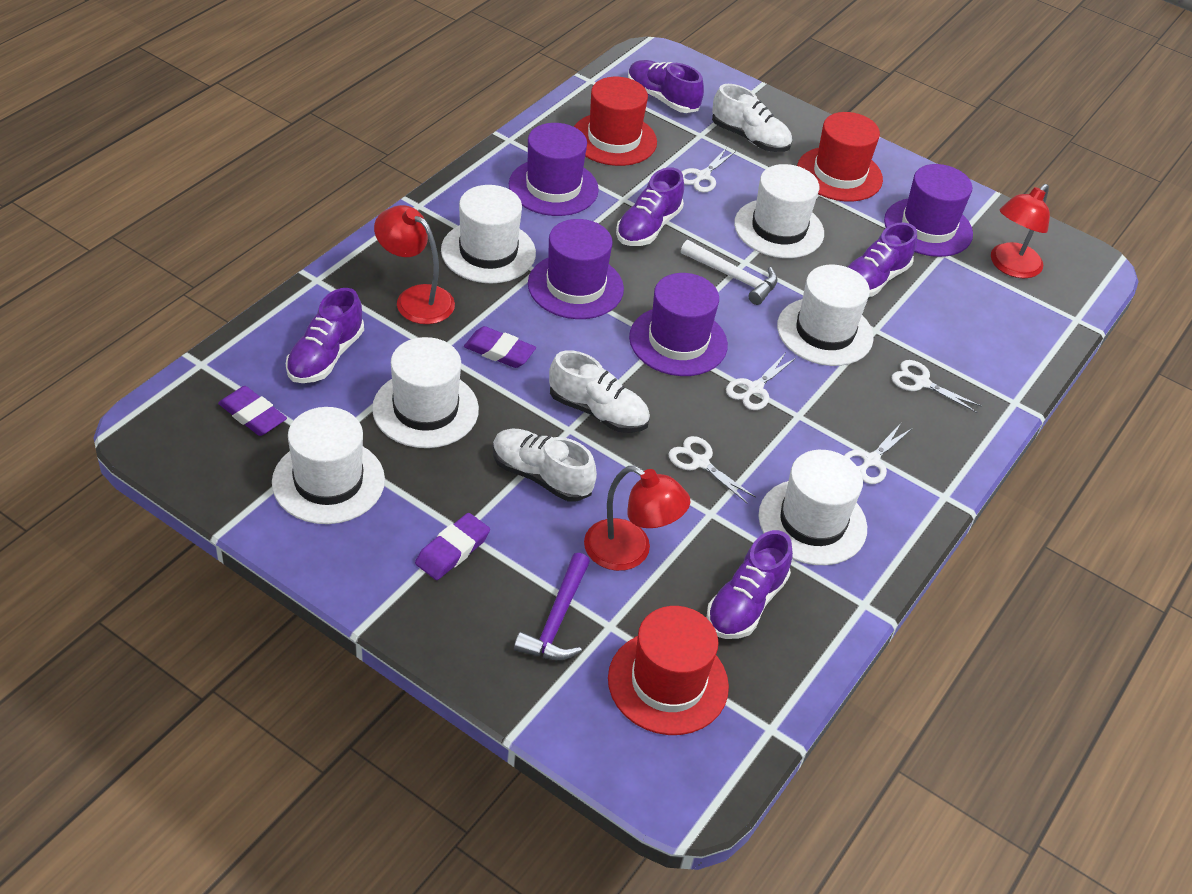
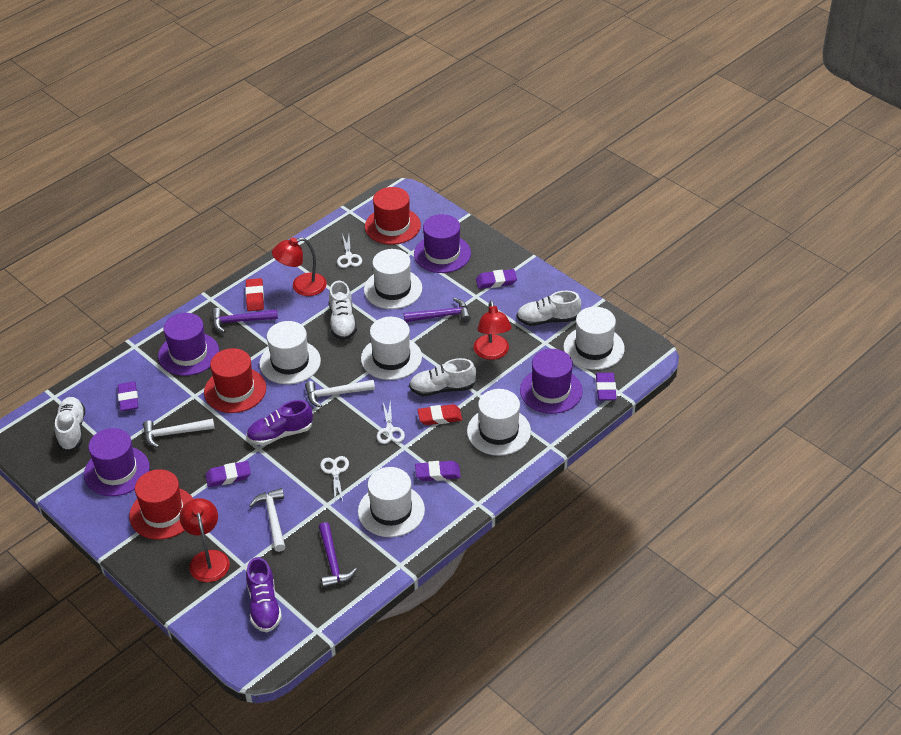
purple eraser: 3 -> 5
purple hammer: 1 -> 3
purple shoe: 5 -> 2
red eraser: 0 -> 2
white hammer: 1 -> 3
white scissors: 5 -> 3
white shoe: 3 -> 4

